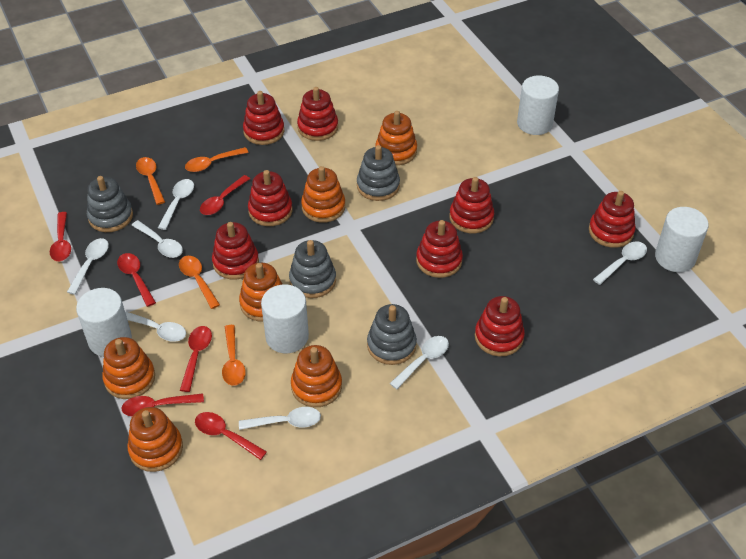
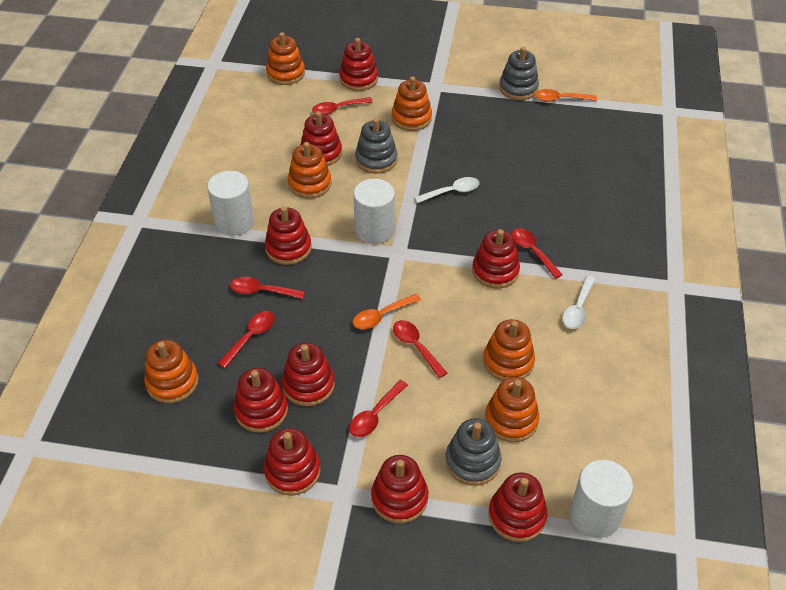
grey stacking toy: 4 -> 3
orange spoon: 4 -> 2
red stacking toy: 8 -> 9
white cylinder: 4 -> 3
white spoon: 7 -> 2

